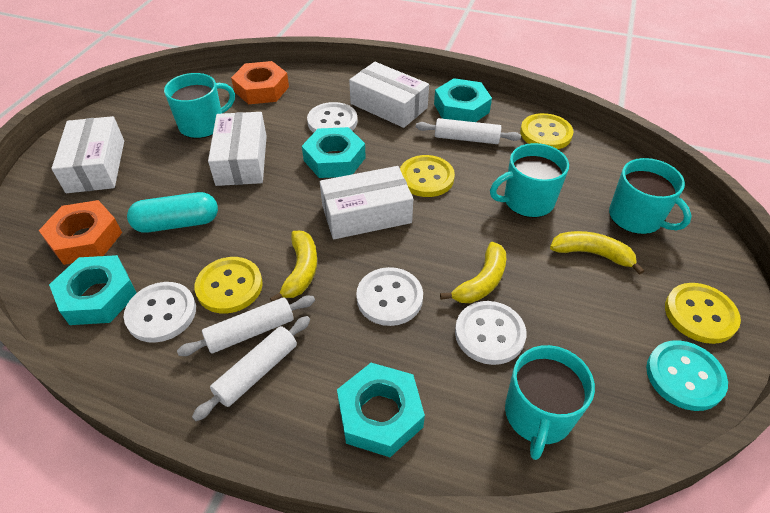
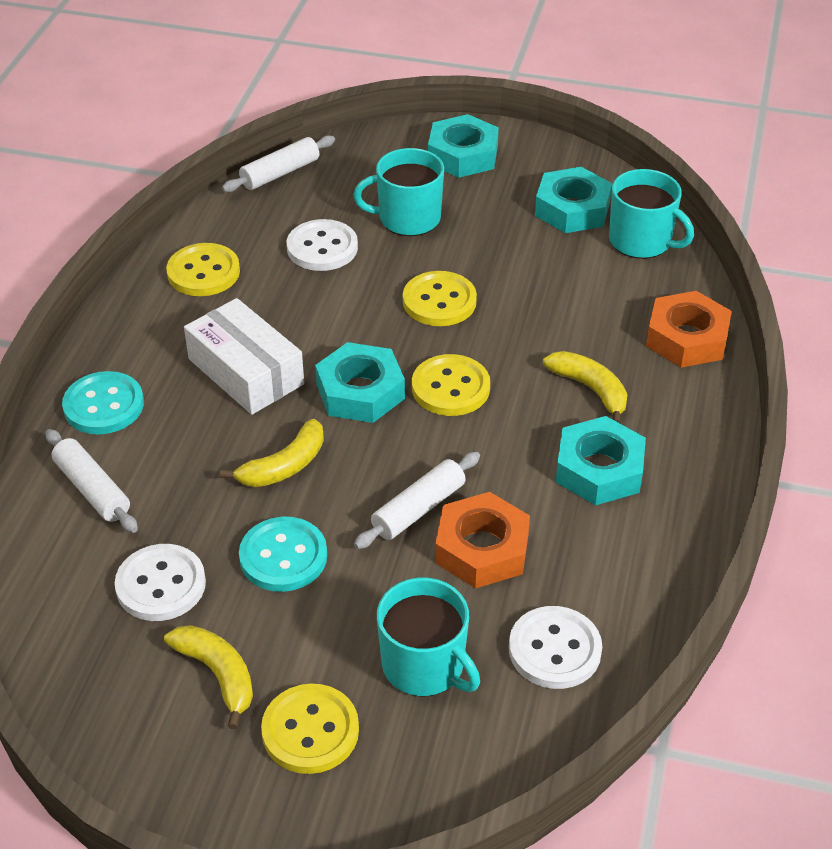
turquoise button: 1 -> 2
turquoise capsule: 1 -> 0
turquoise mug: 4 -> 3
white box: 4 -> 1
white button: 4 -> 3

